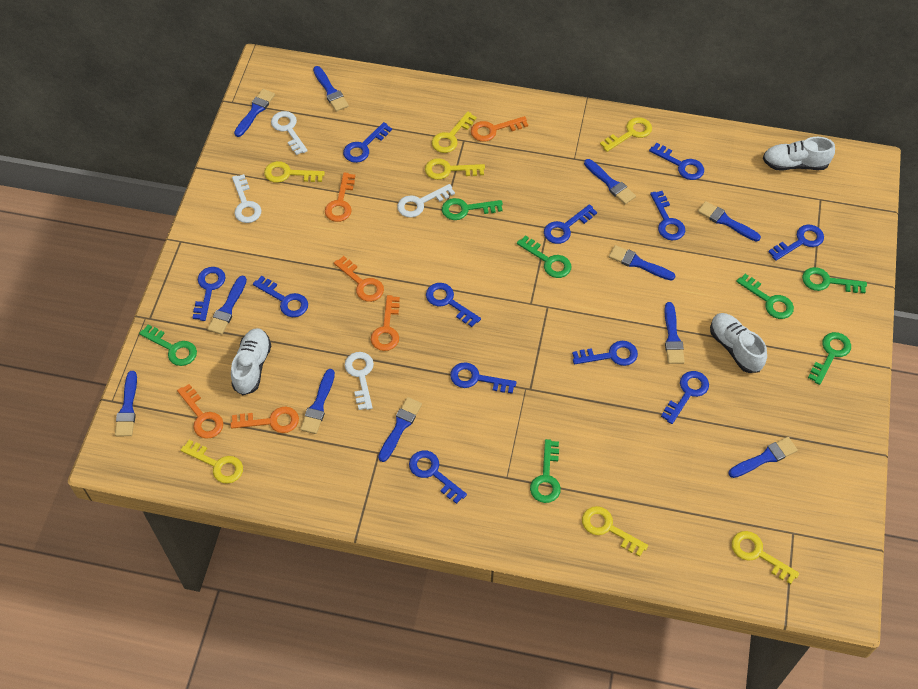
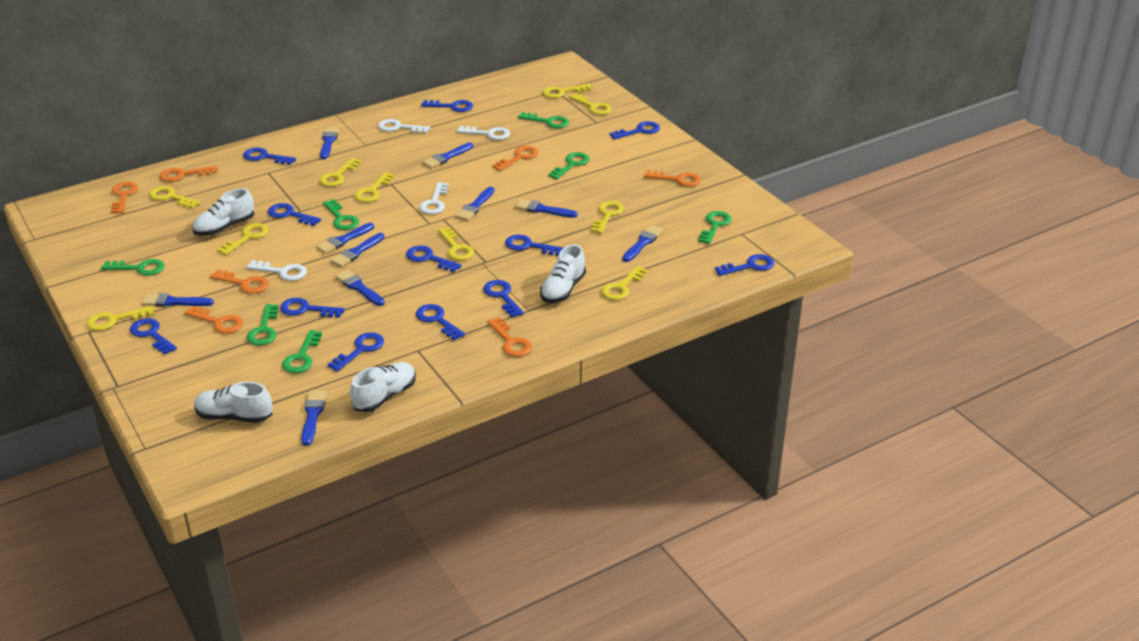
blue brush: 11 -> 10
orange key: 6 -> 7
white shoe: 3 -> 4
yellow key: 7 -> 10

